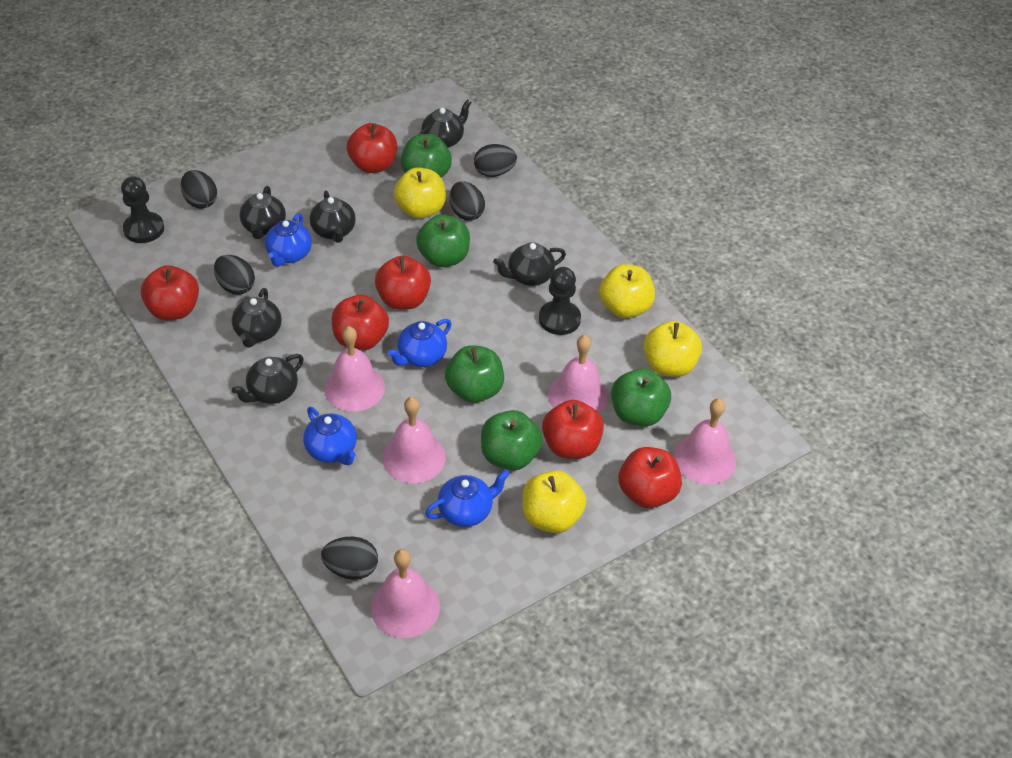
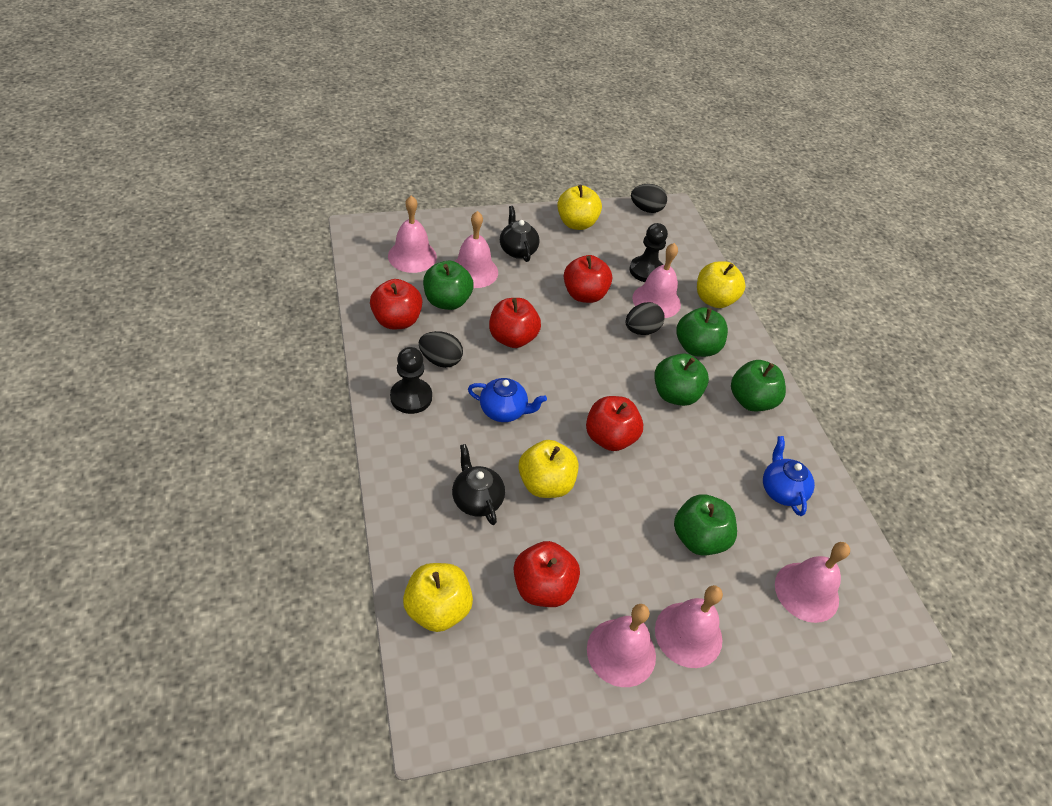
black egg: 5 -> 3
black teapot: 6 -> 2
blue teapot: 4 -> 2
pink bell: 5 -> 6
red apple: 6 -> 5

